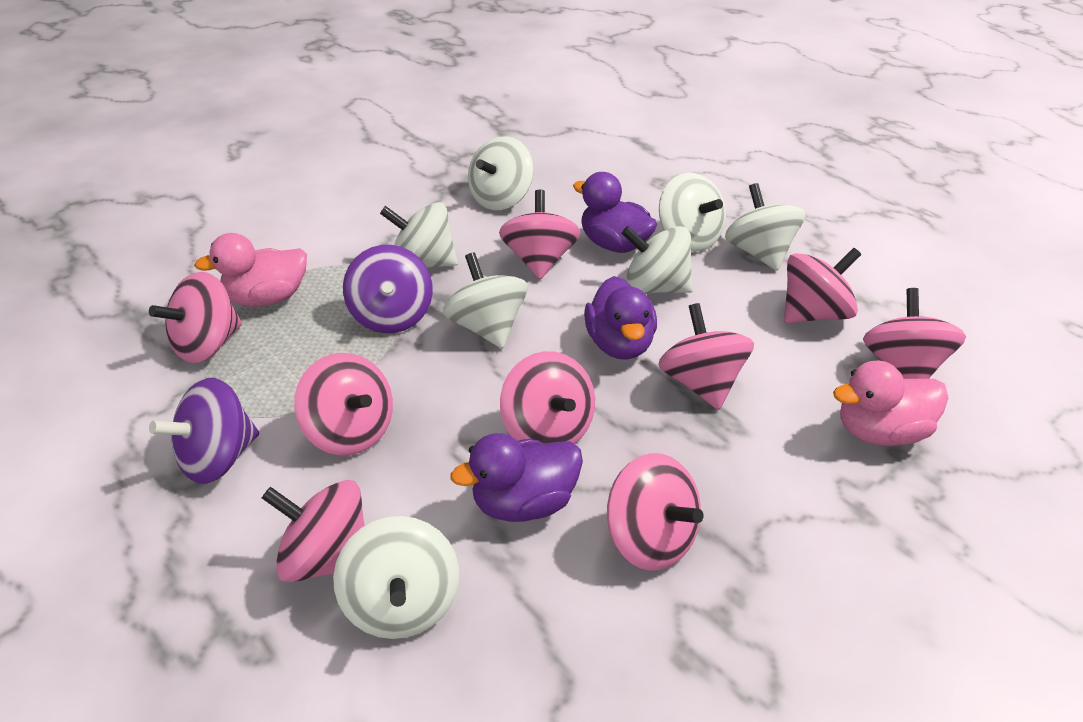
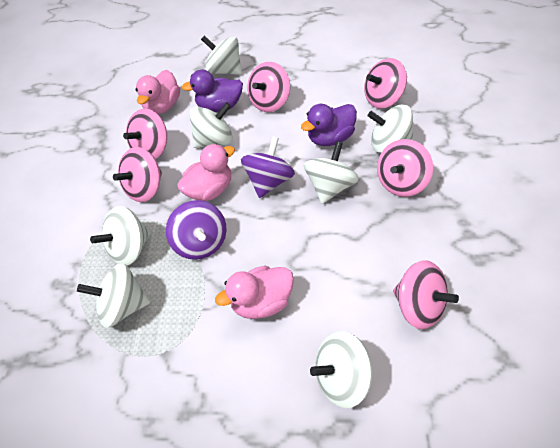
pink duck: 2 -> 3
pink spinning top: 9 -> 6
purple duck: 3 -> 2

